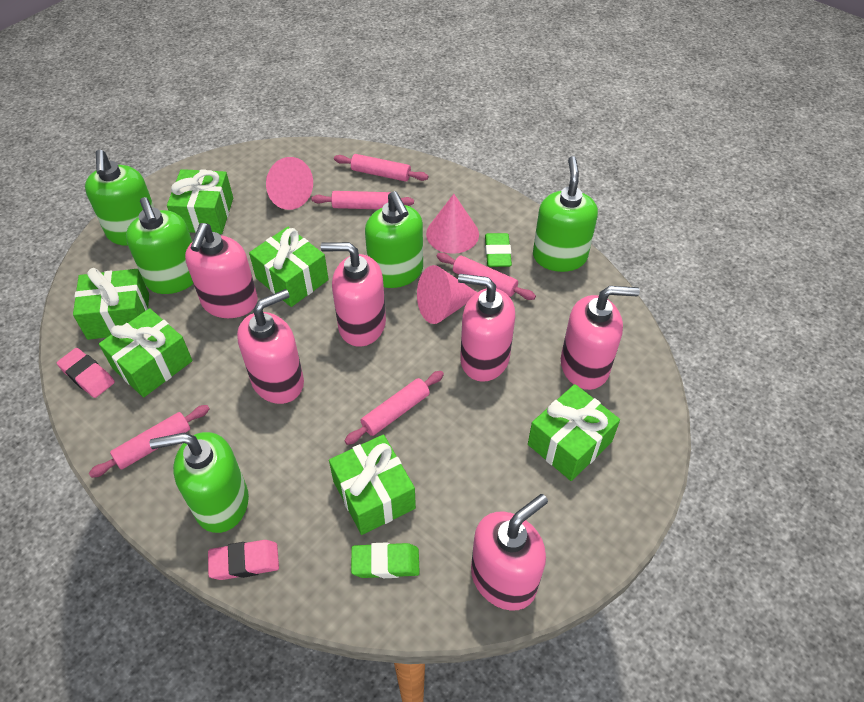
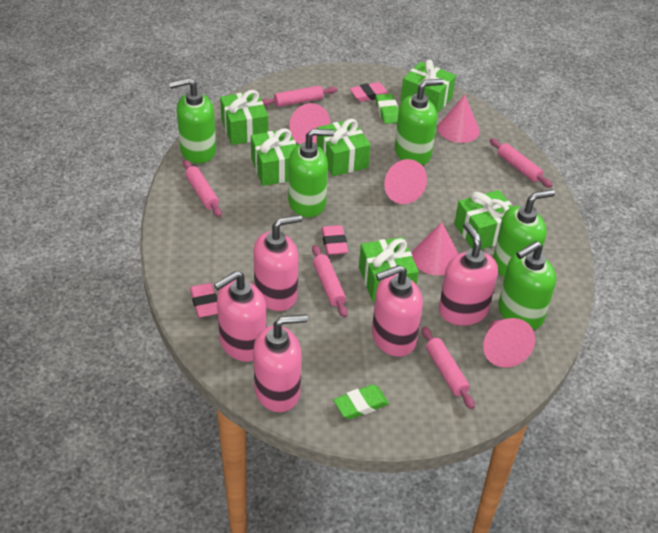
pink cone: 3 -> 5
pink eraser: 2 -> 3
pink soap dispenser: 6 -> 5

